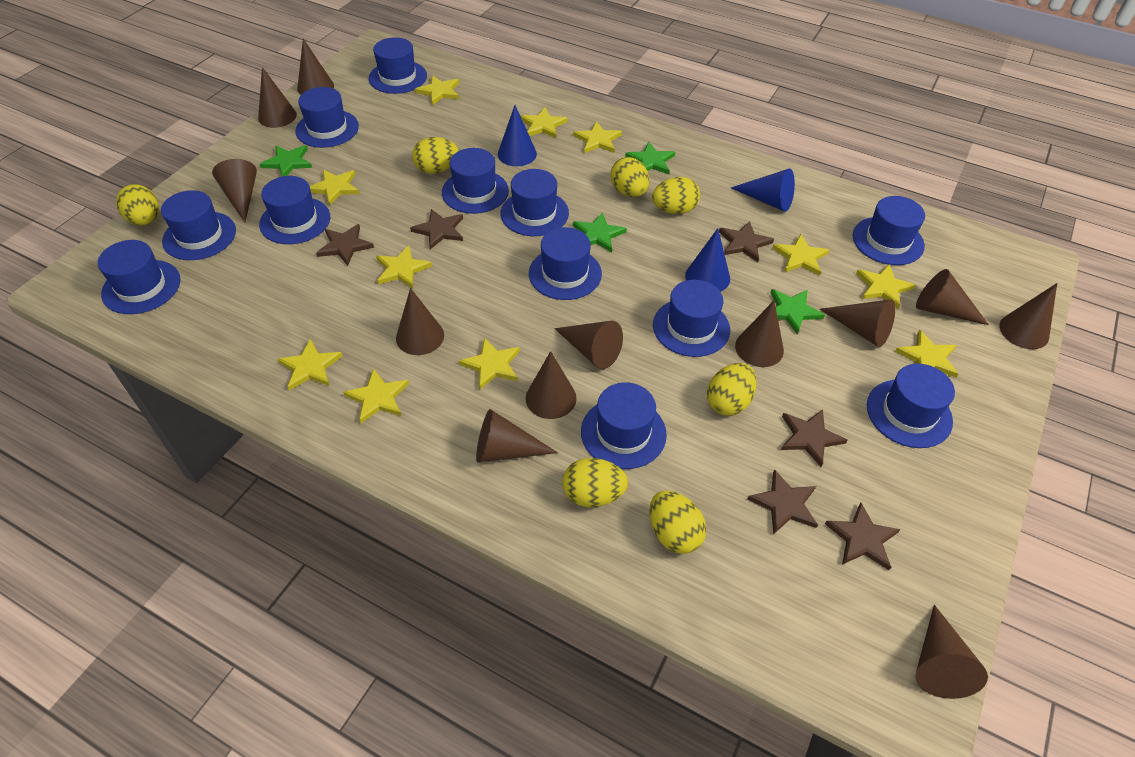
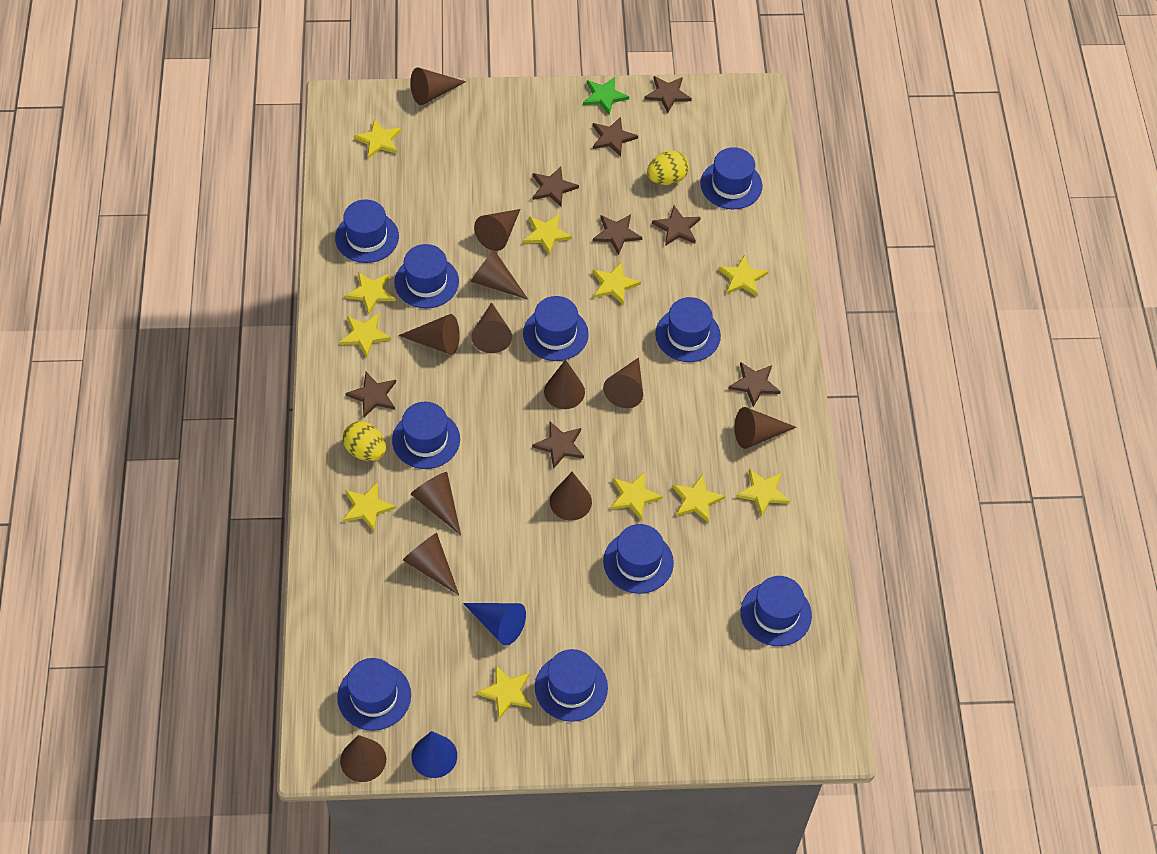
blue cone: 3 -> 2
blue hat: 12 -> 10
brown star: 6 -> 8
green star: 4 -> 1
yellow egg: 7 -> 2

